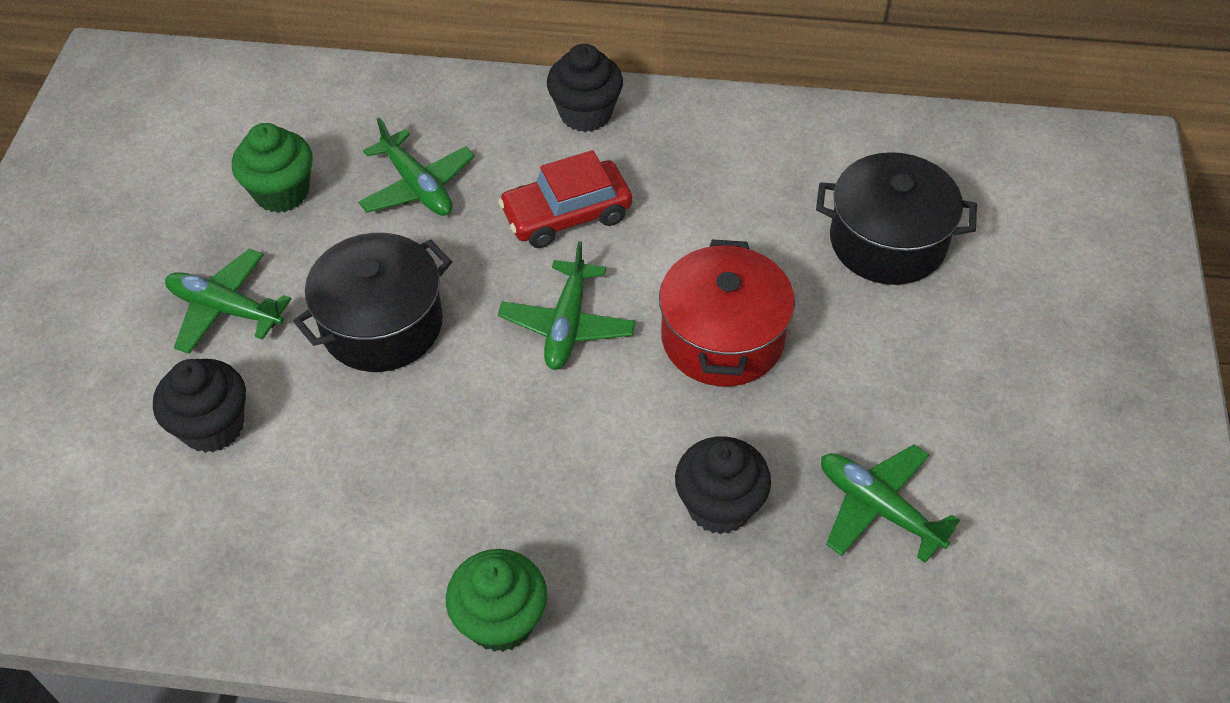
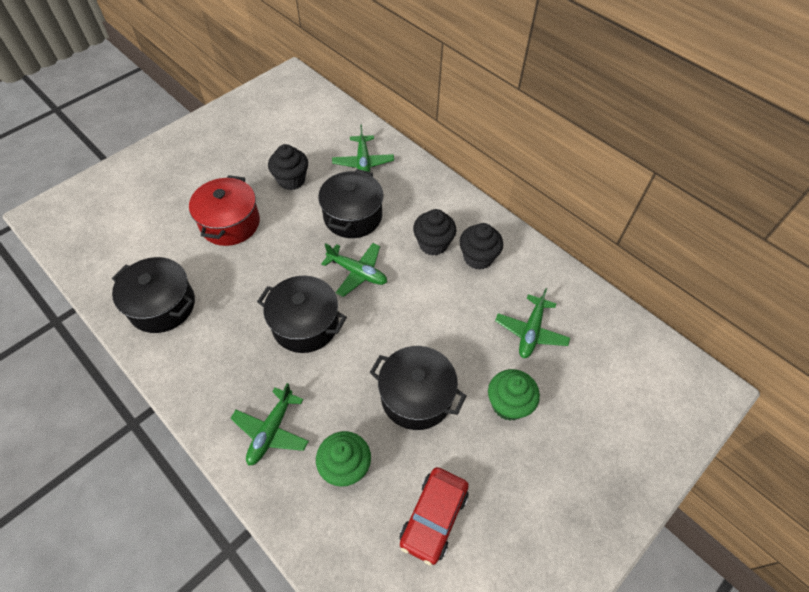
black pot: 2 -> 4

